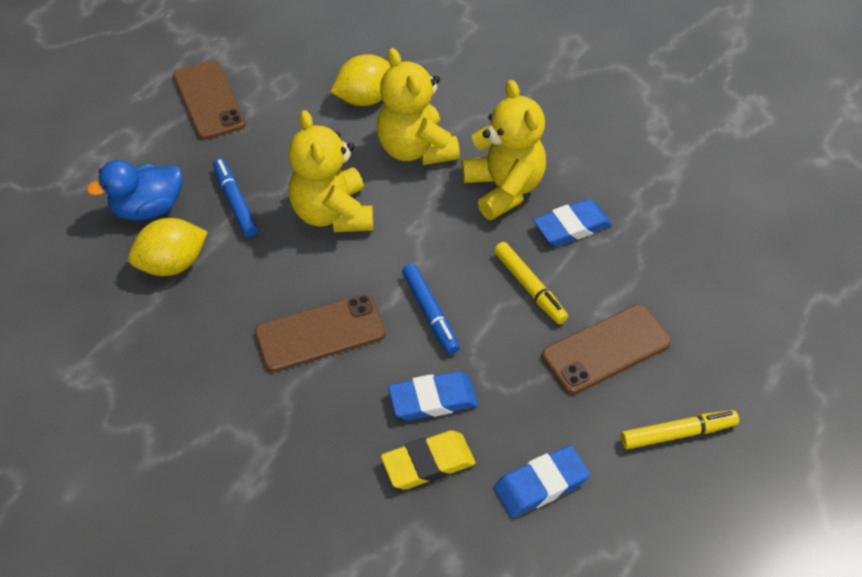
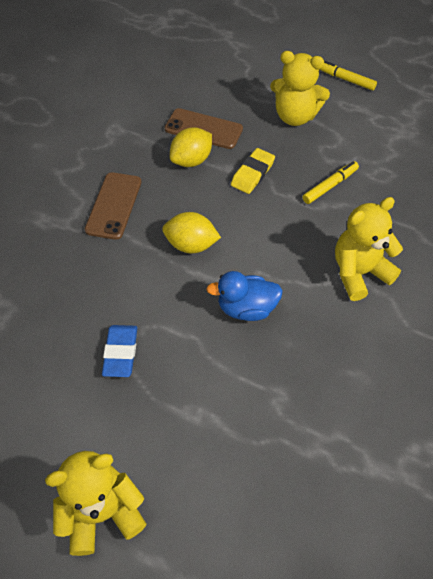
blue eraser: 3 -> 1
blue marker: 2 -> 0
brown phone: 3 -> 2

